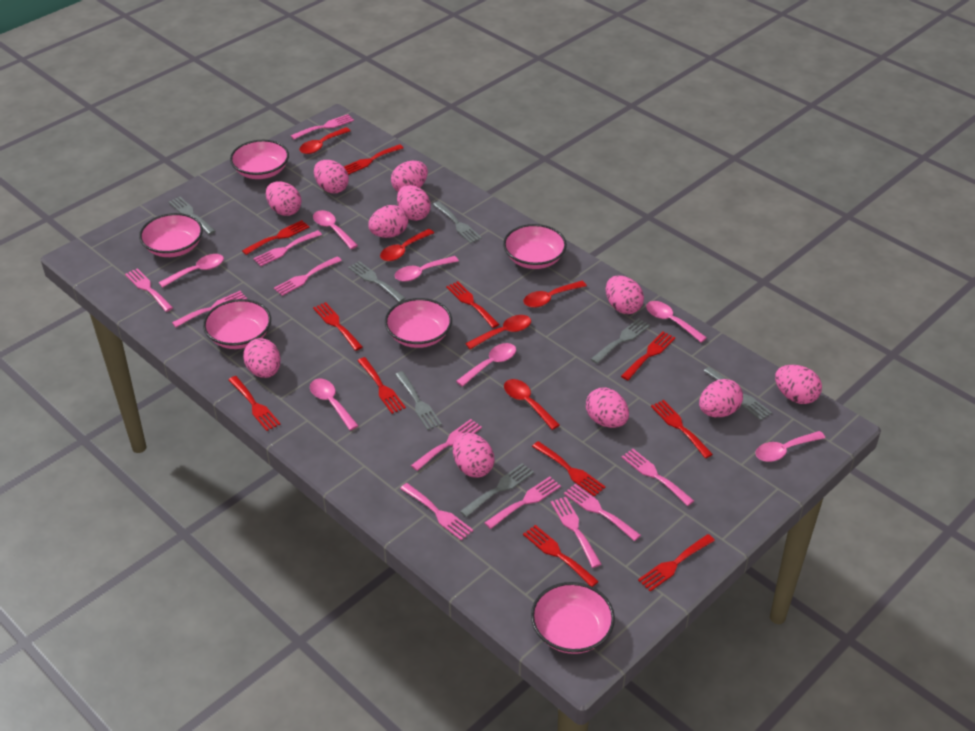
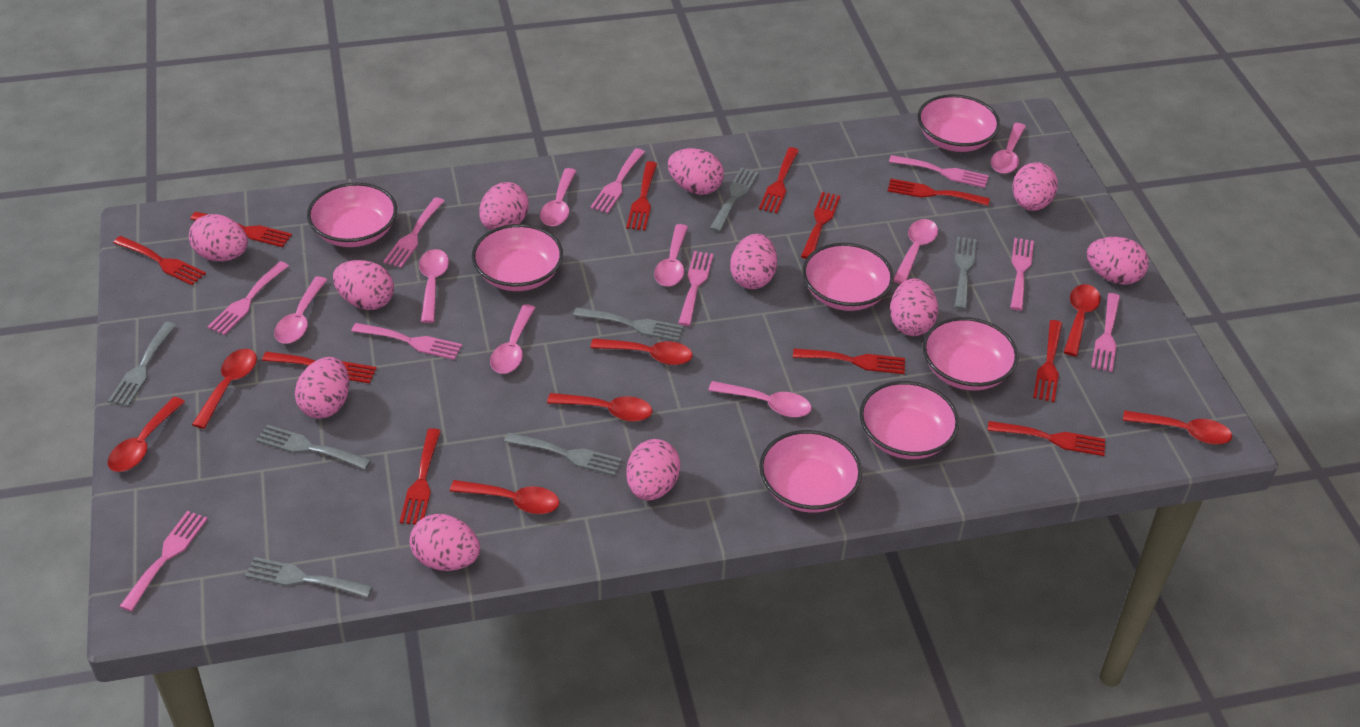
pink bowl: 6 -> 7
pink fork: 11 -> 9
pink spoon: 7 -> 8
red spoon: 5 -> 7

